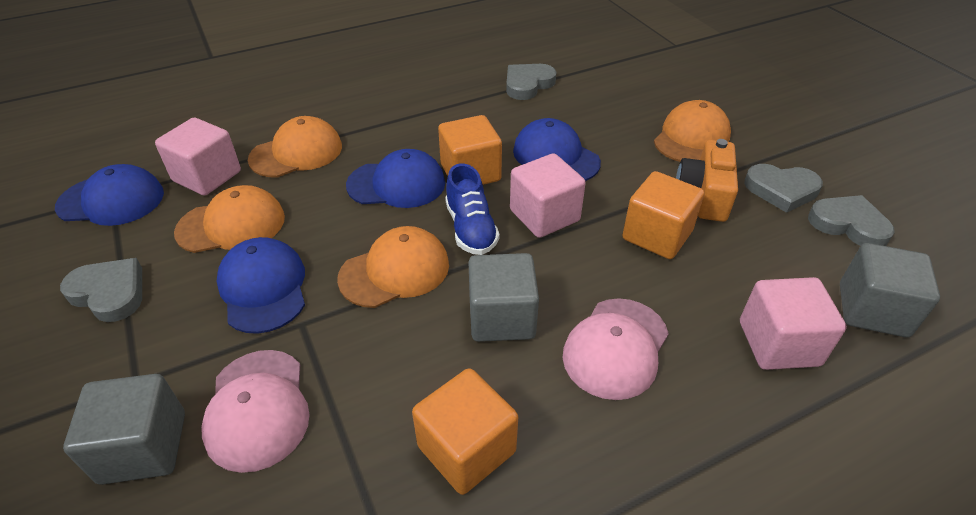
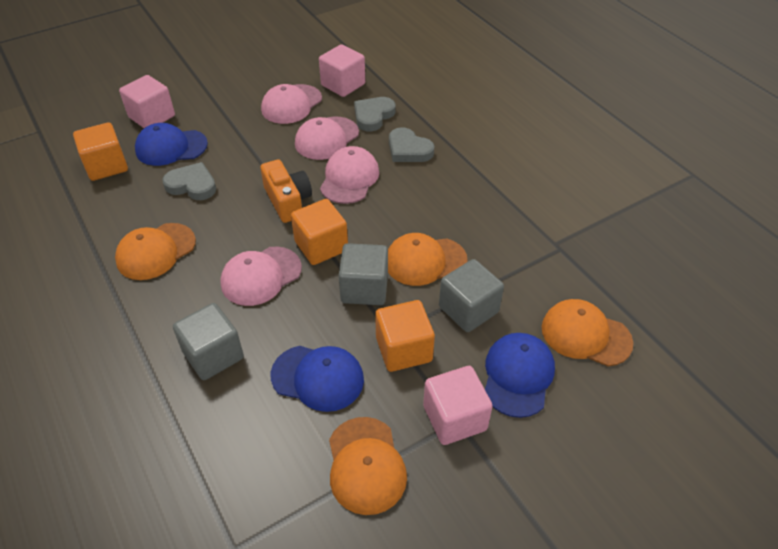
blue cap: 4 -> 3
blue shoe: 1 -> 0
grey heart: 4 -> 3
pink cap: 2 -> 4

